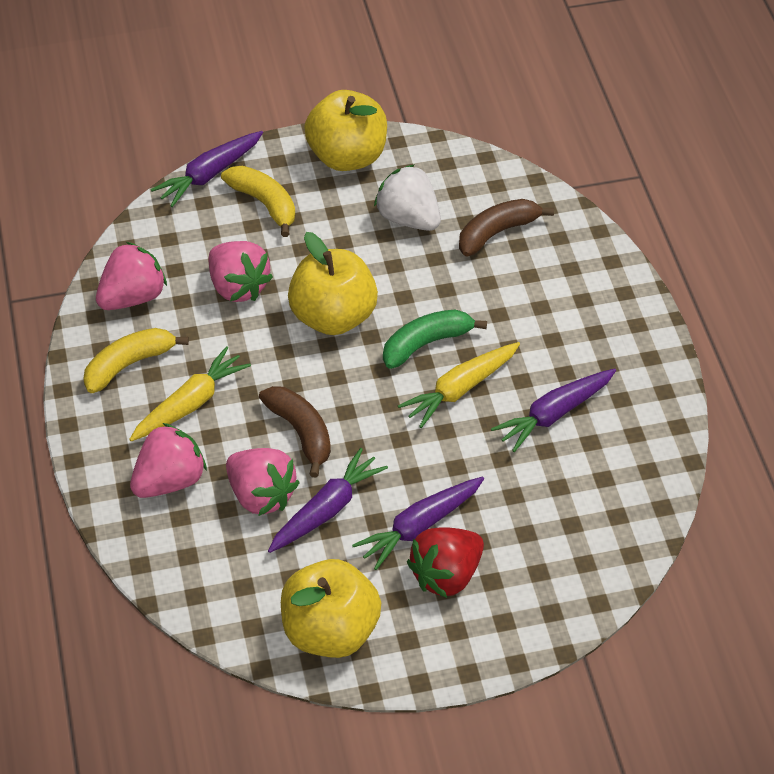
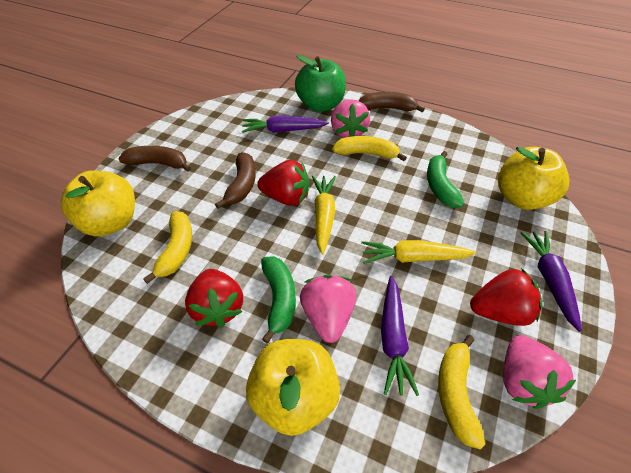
brown banana: 2 -> 3
green apple: 0 -> 1
green banana: 1 -> 2
pink strawberry: 4 -> 3
purple carrot: 4 -> 3
red strawberry: 1 -> 3
white strawberry: 1 -> 0
yellow banana: 2 -> 3

